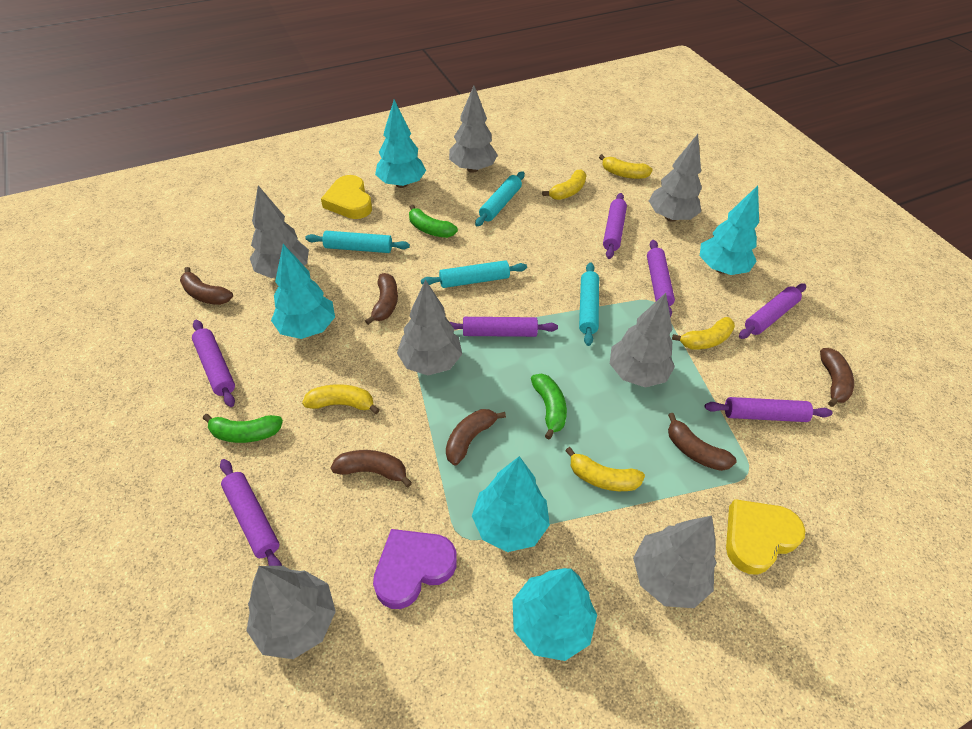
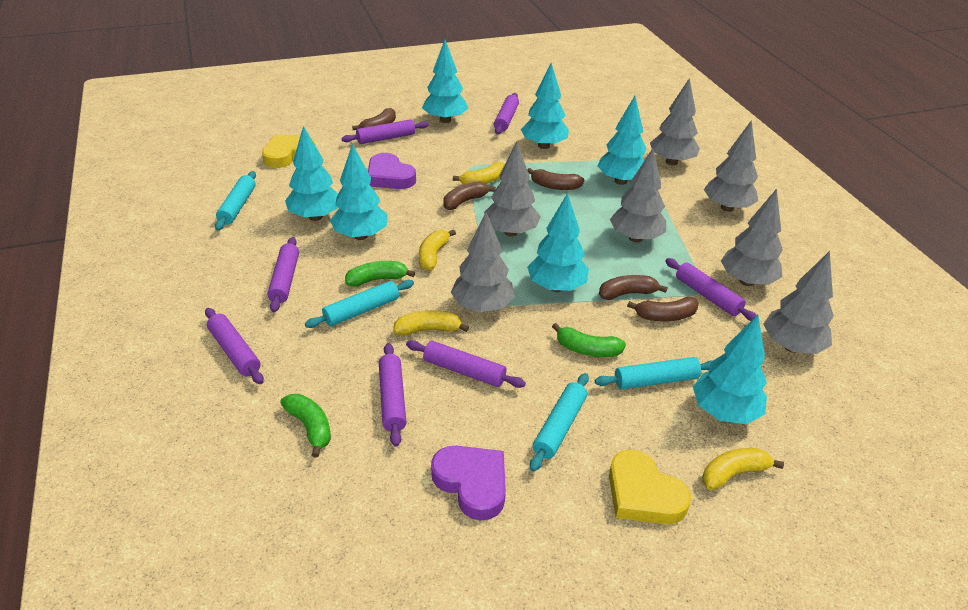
brown banana: 6 -> 5
purple heart: 1 -> 2
turquoise tree: 5 -> 7
yellow banana: 5 -> 4

